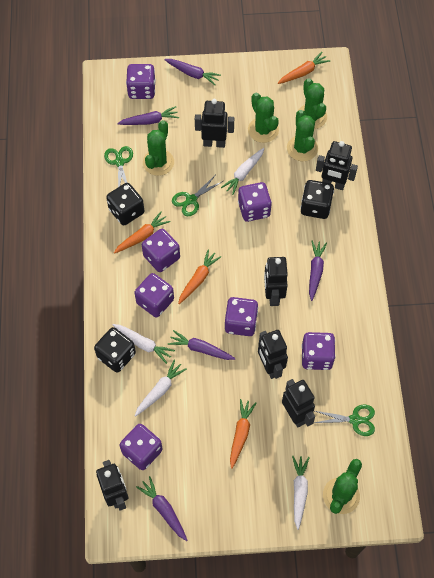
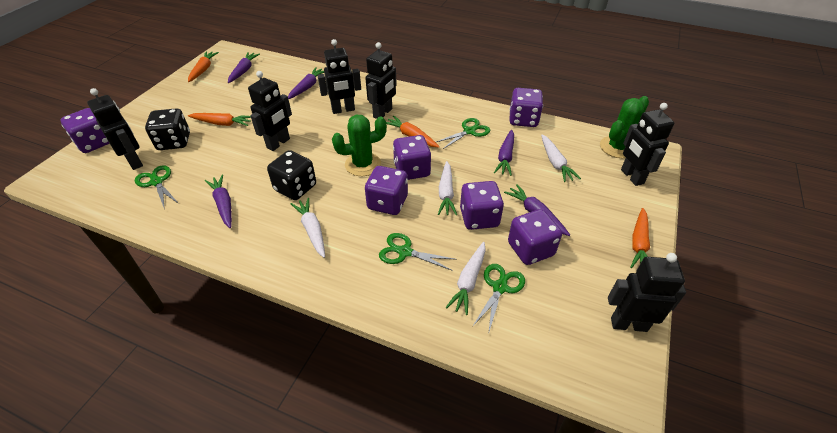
black dice: 3 -> 2
green cactus: 5 -> 2
green scissors: 3 -> 4
purple dice: 7 -> 6

